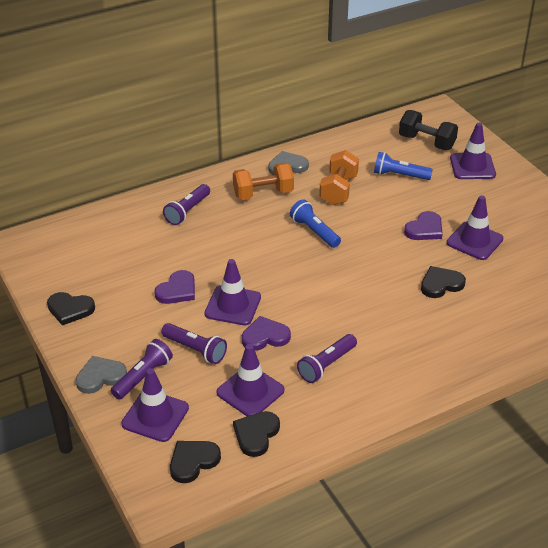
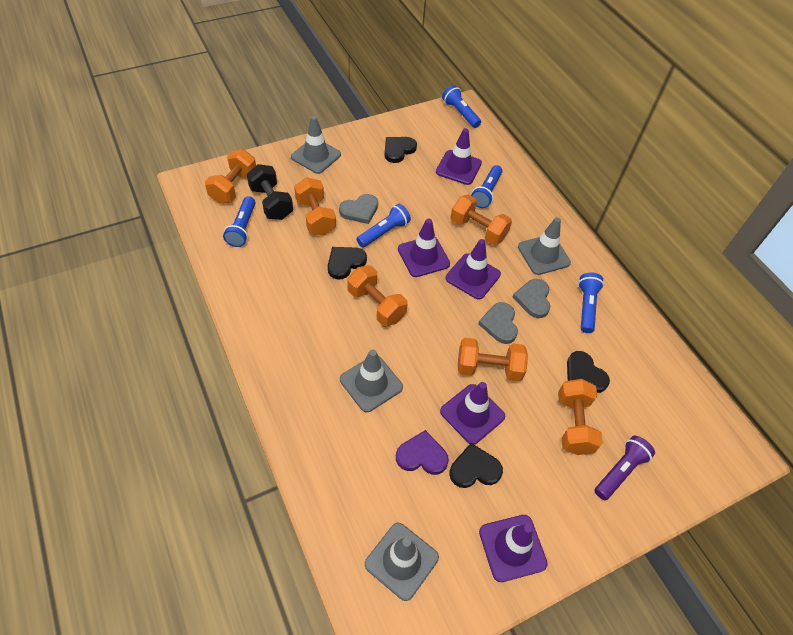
blue flashlight: 2 -> 5
grey heart: 2 -> 3
grey traffic cone: 0 -> 4
orange dumbbell: 2 -> 6
purple flashlight: 4 -> 1
purple heart: 3 -> 1

